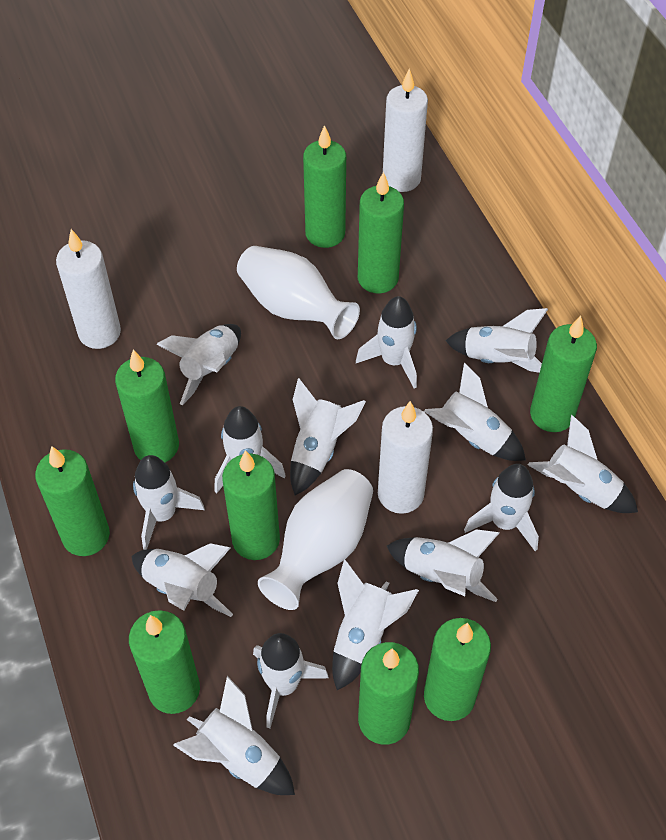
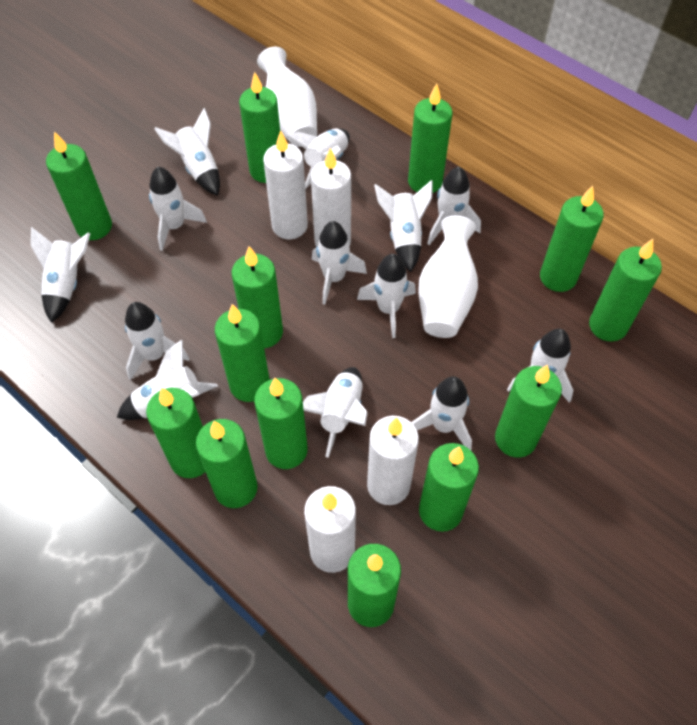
green candle: 9 -> 13
white candle: 3 -> 4
white rocket: 14 -> 13

